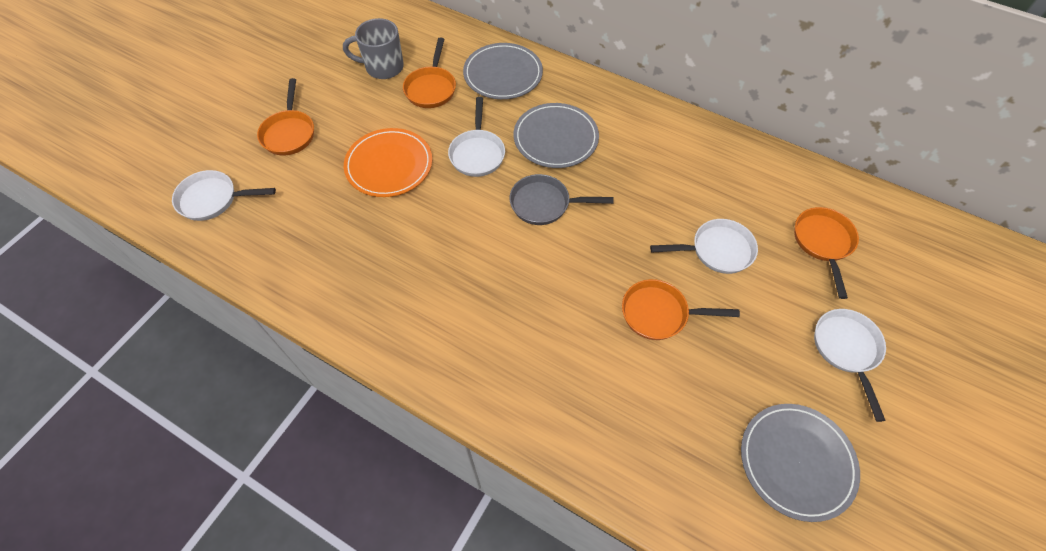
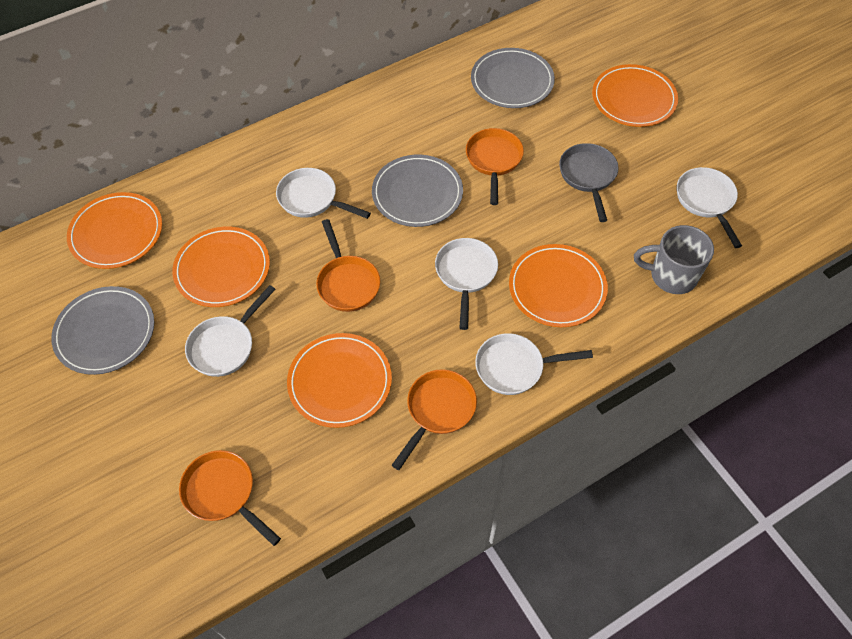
orange plate: 1 -> 5
white pan: 4 -> 5

